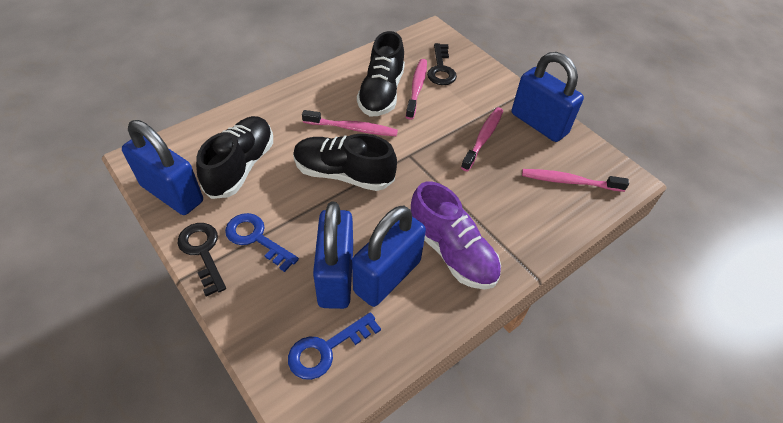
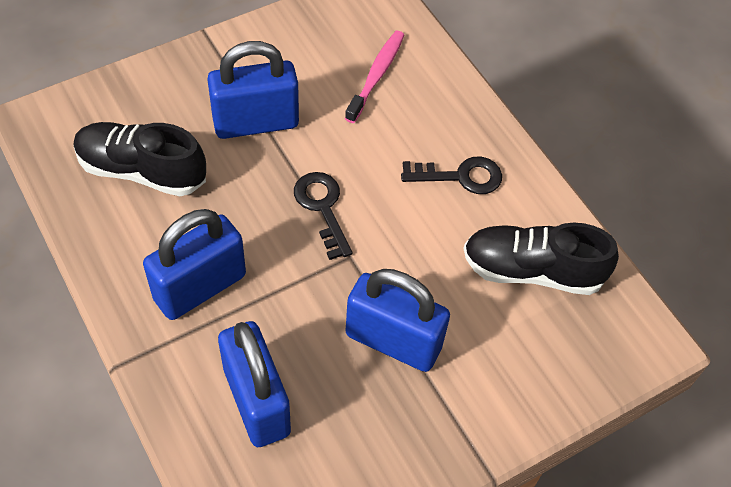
black shoe: 3 -> 2
blue key: 2 -> 0
pink toothbrush: 4 -> 1
purple shoe: 1 -> 0

